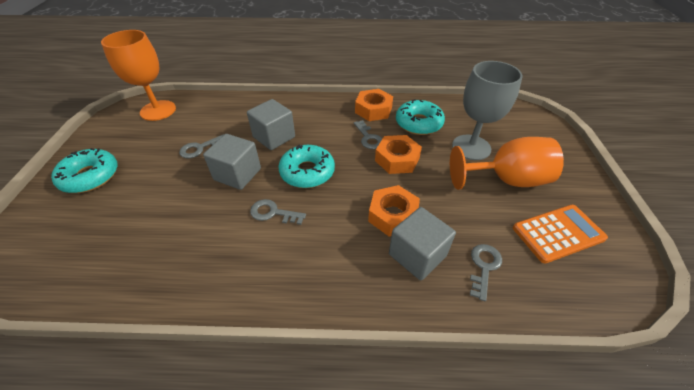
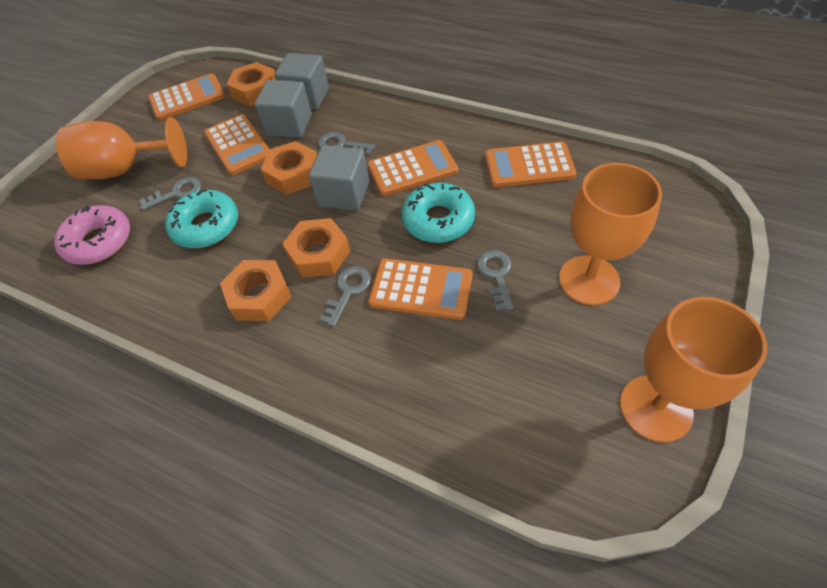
grey goblet: 1 -> 0
orange calculator: 1 -> 5
orange goblet: 2 -> 3
orange nut: 3 -> 4
pink donut: 0 -> 1
turquoise donut: 3 -> 2

